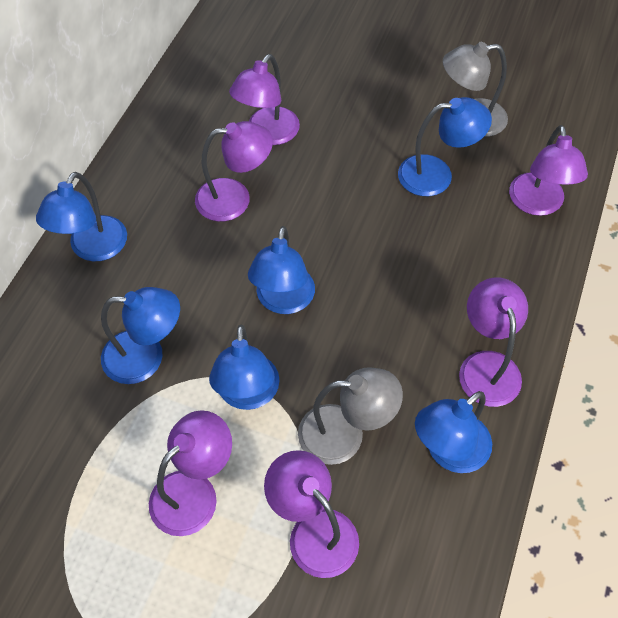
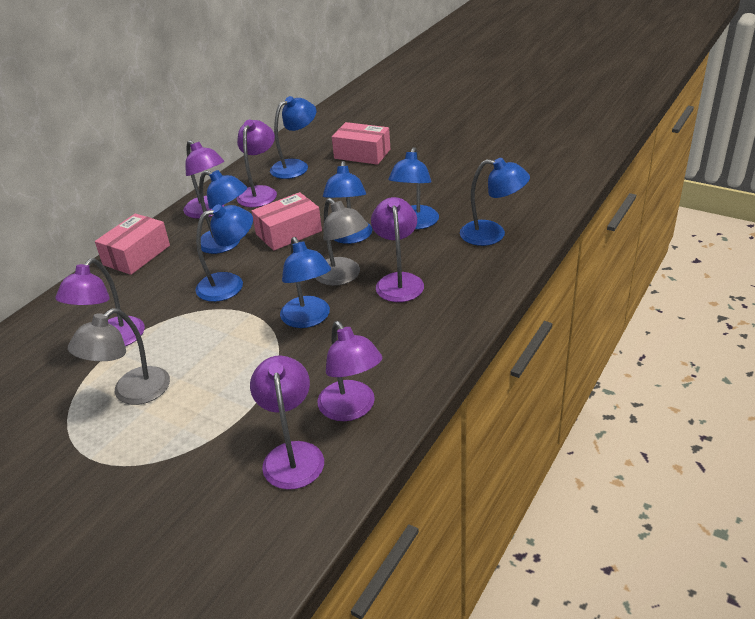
blue lamp: 6 -> 7
pink box: 0 -> 3

